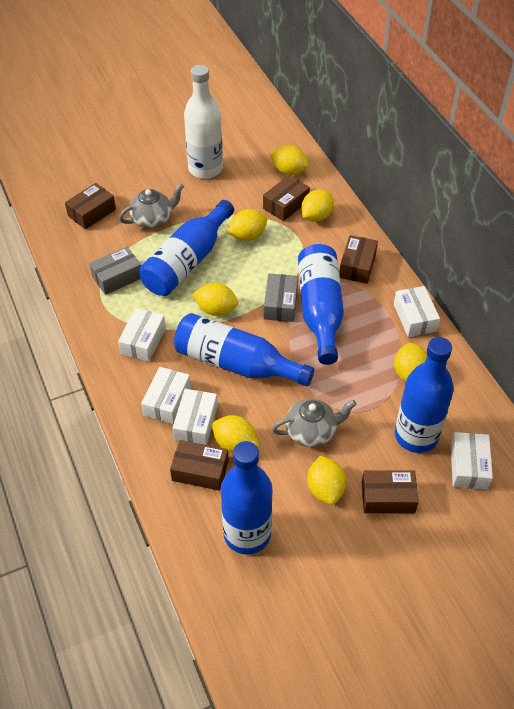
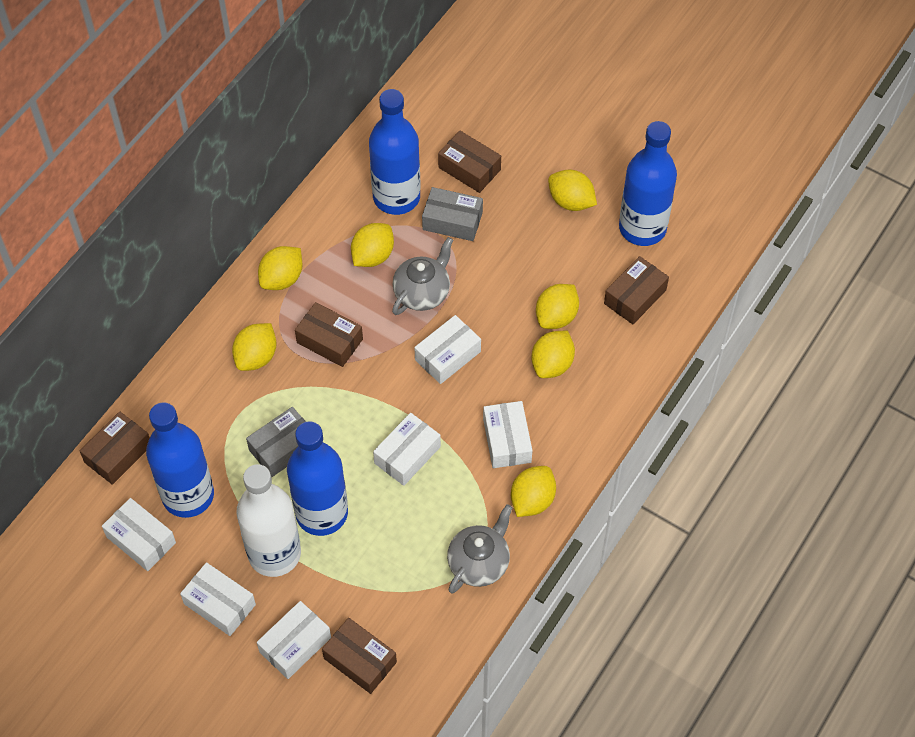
blue bottle: 5 -> 4
white box: 5 -> 6

